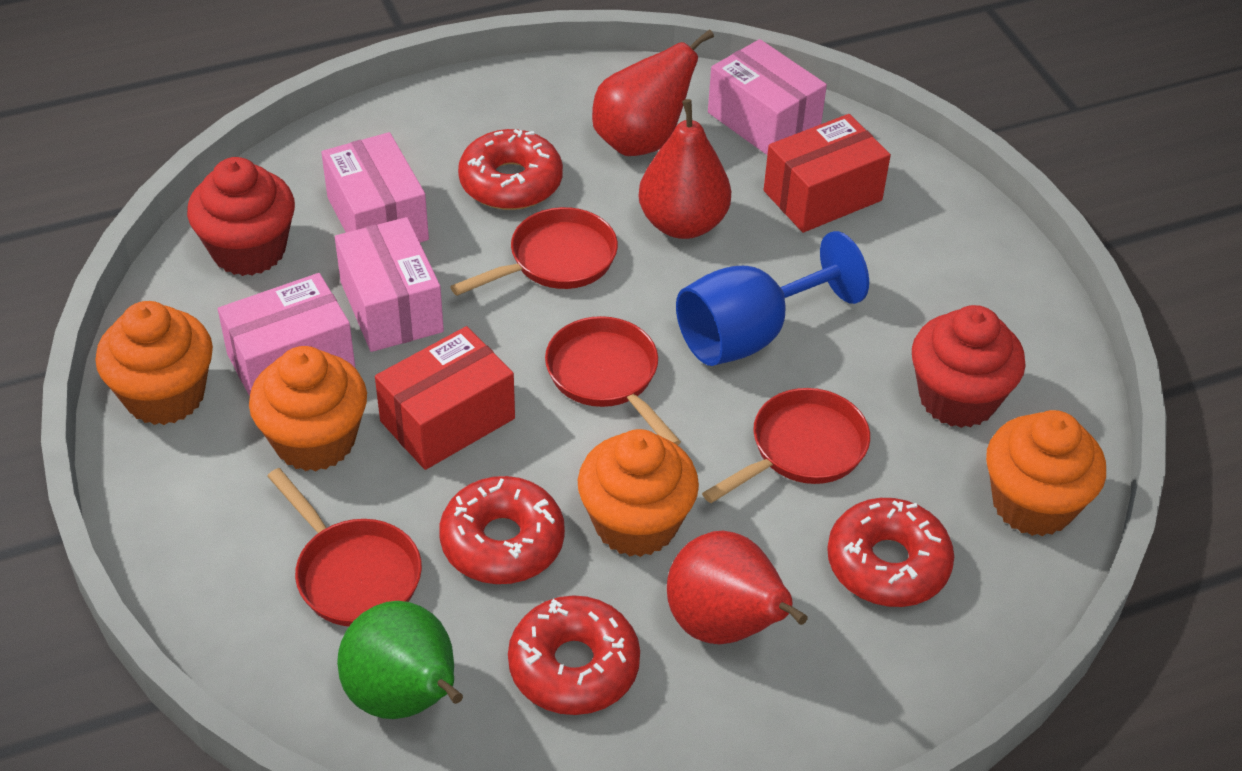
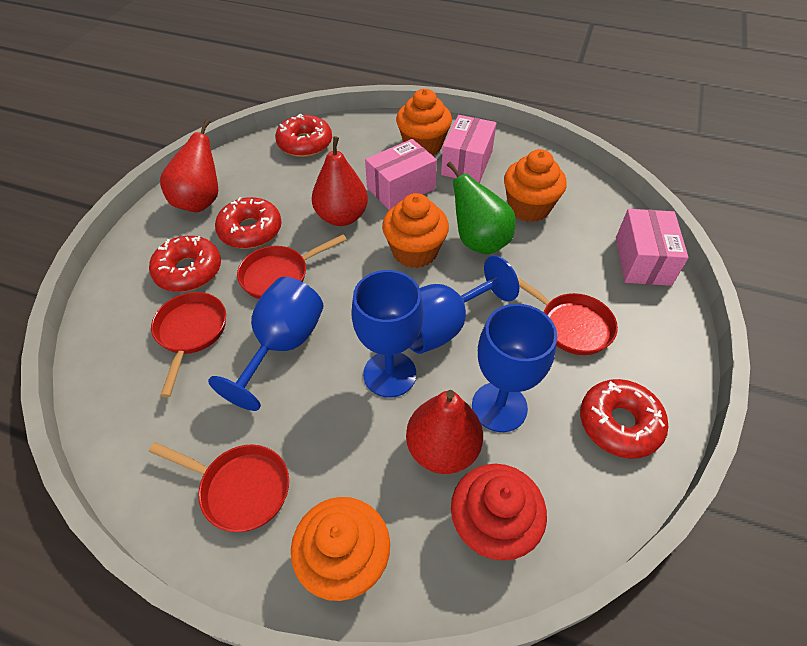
blue goblet: 1 -> 4
pink box: 4 -> 3
red box: 2 -> 0
red cupcake: 2 -> 1

